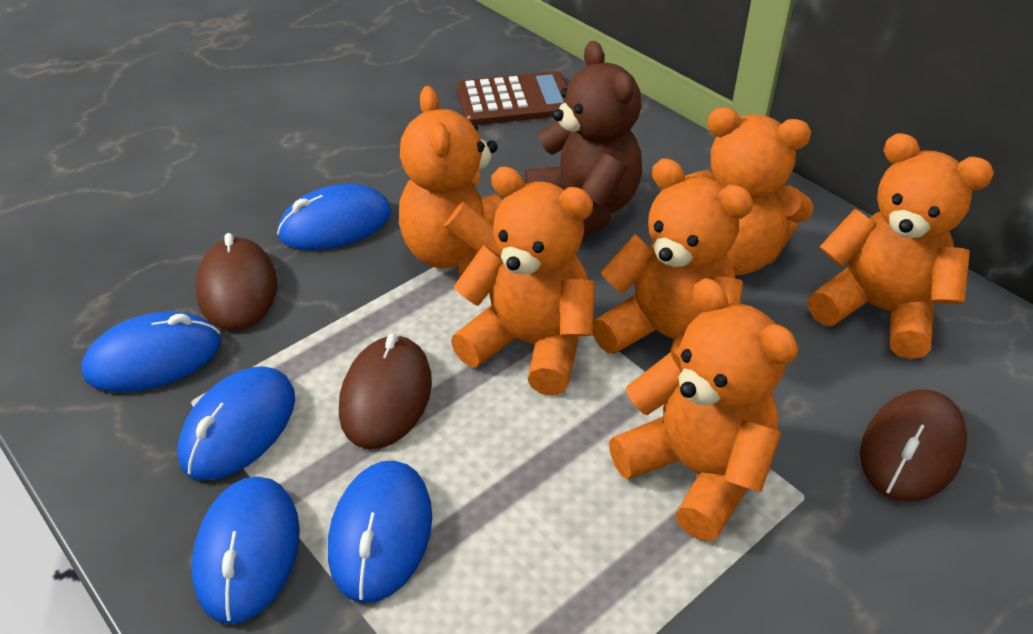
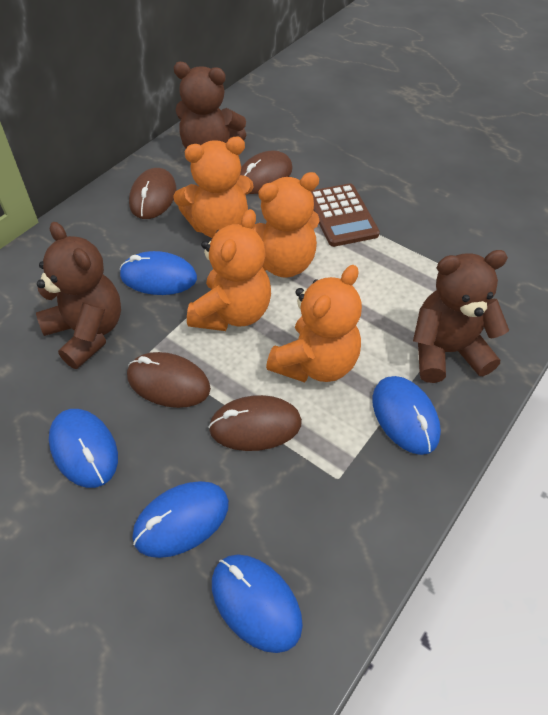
brown mouse: 3 -> 4
brown teddy bear: 1 -> 3
orange teddy bear: 6 -> 4

